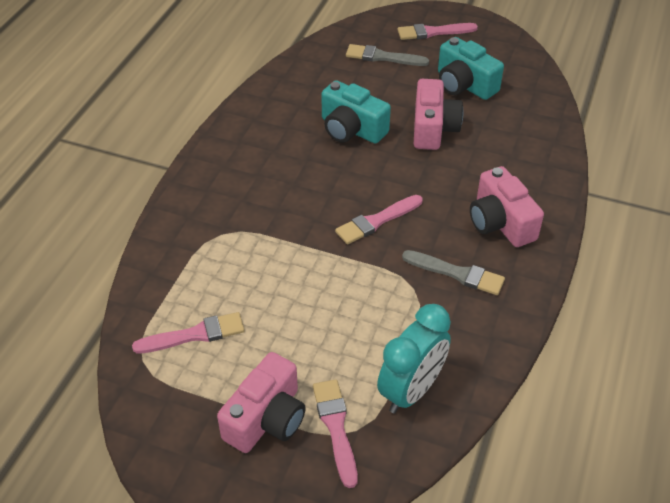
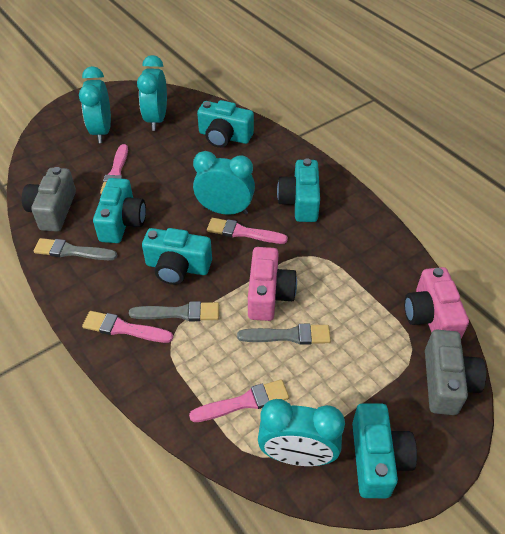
grey brush: 2 -> 3
grey camera: 0 -> 2
pink camera: 3 -> 2
turquoise camera: 2 -> 5
turquoise clock: 1 -> 4

